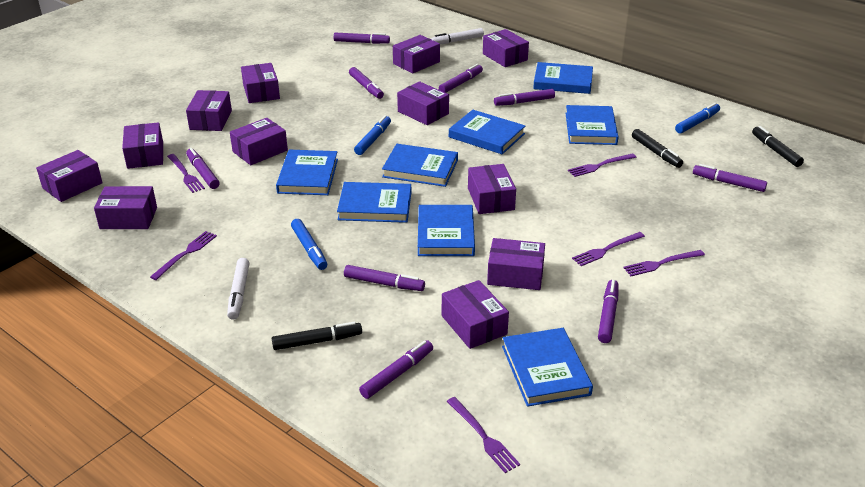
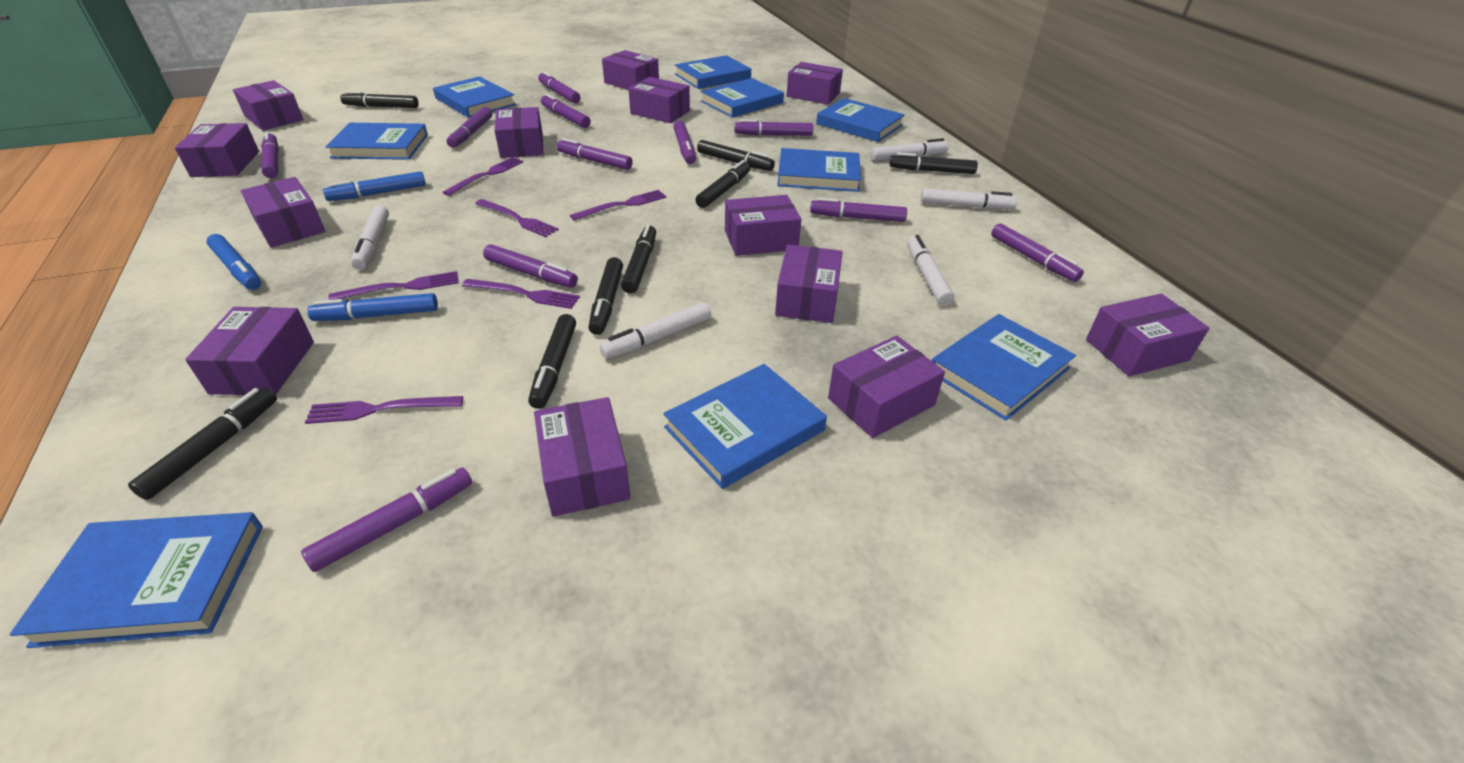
black marker: 3 -> 8
blue book: 8 -> 9
purple box: 12 -> 13
purple marker: 9 -> 11
white marker: 2 -> 5

